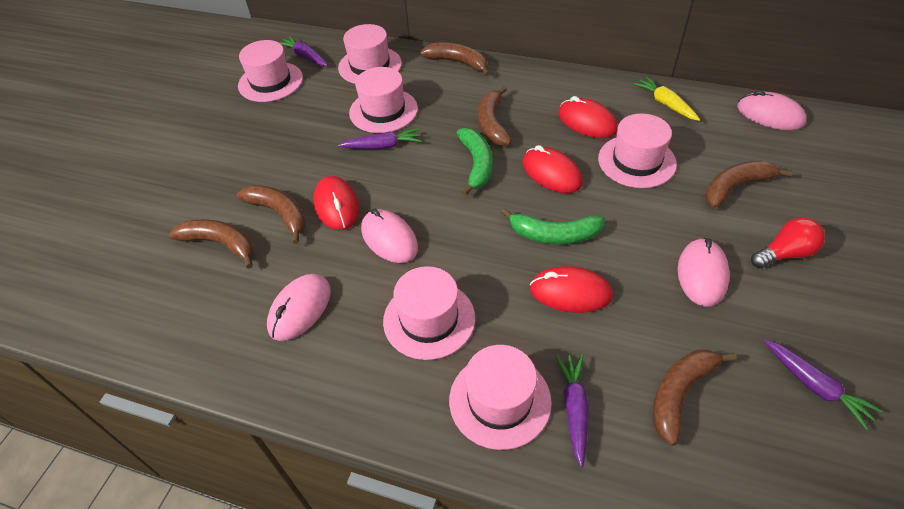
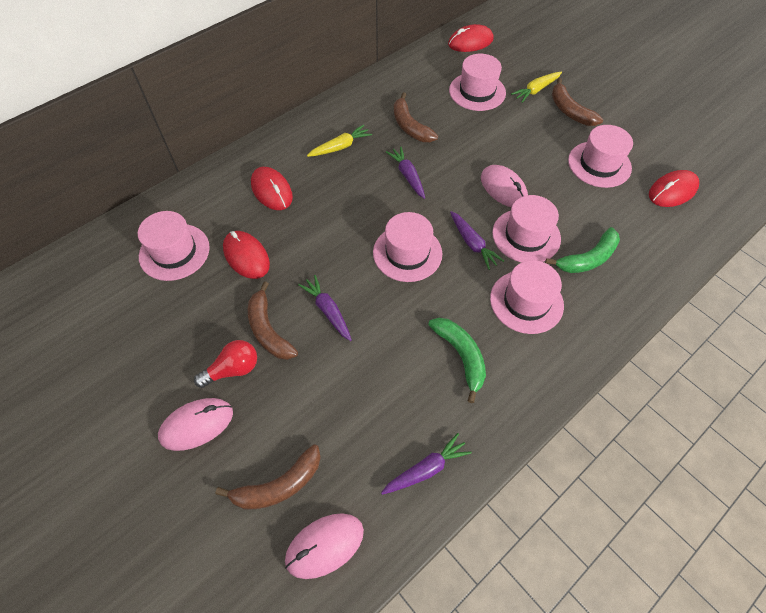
brown banana: 6 -> 4
pink mouse: 4 -> 3
yellow carrot: 1 -> 2

